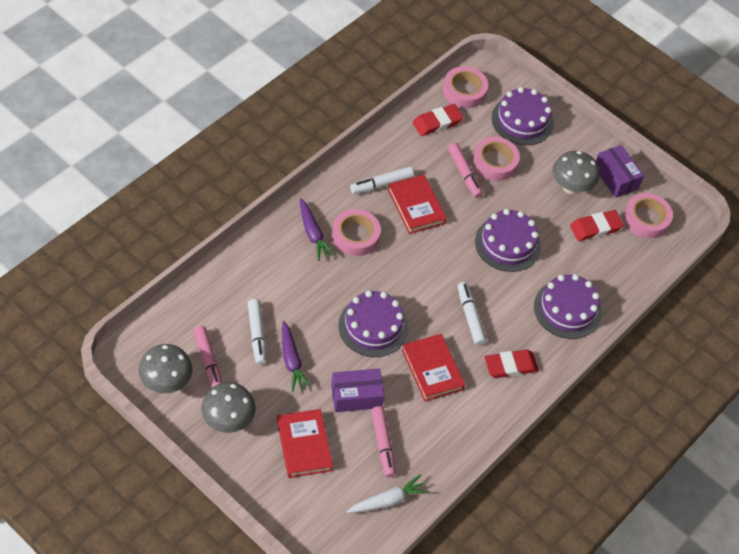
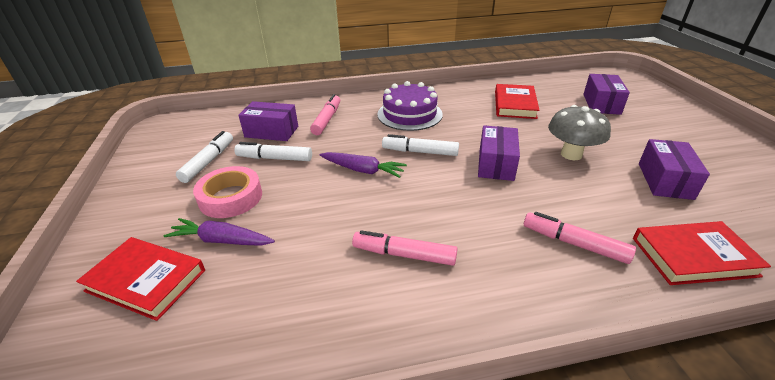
grey mushroom: 3 -> 1
pink tape: 4 -> 1
purple box: 2 -> 4
purple cake: 4 -> 1
red eraser: 3 -> 0
white carrot: 1 -> 0

